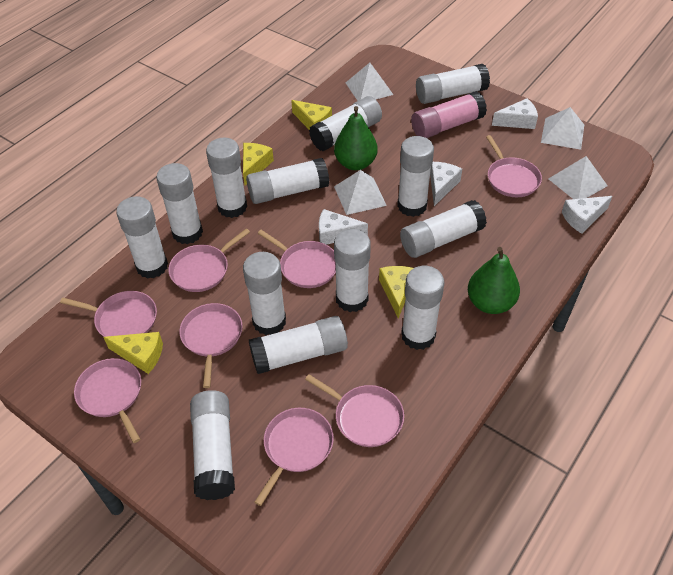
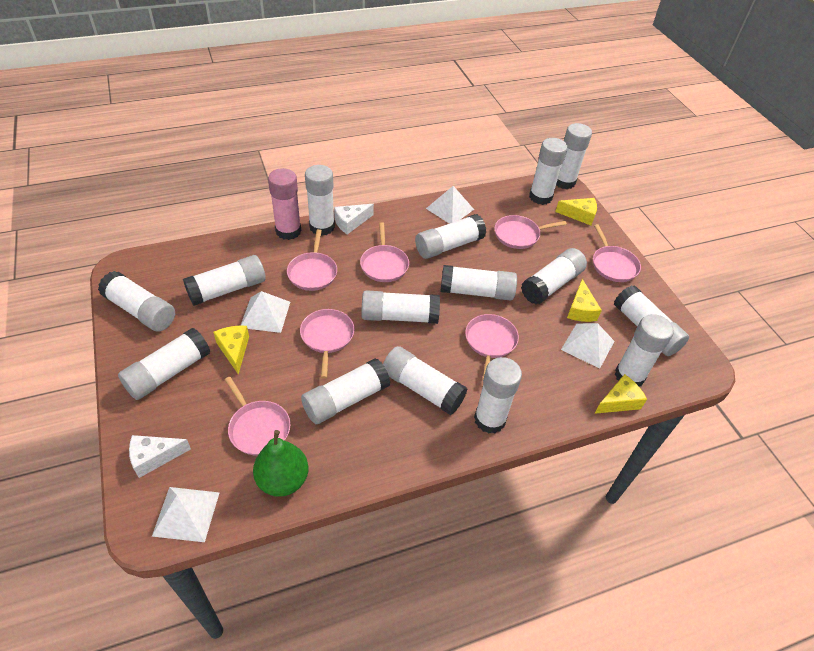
green pear: 2 -> 1
pink pan: 8 -> 7
white cheese: 4 -> 2
white glue stick: 13 -> 15

